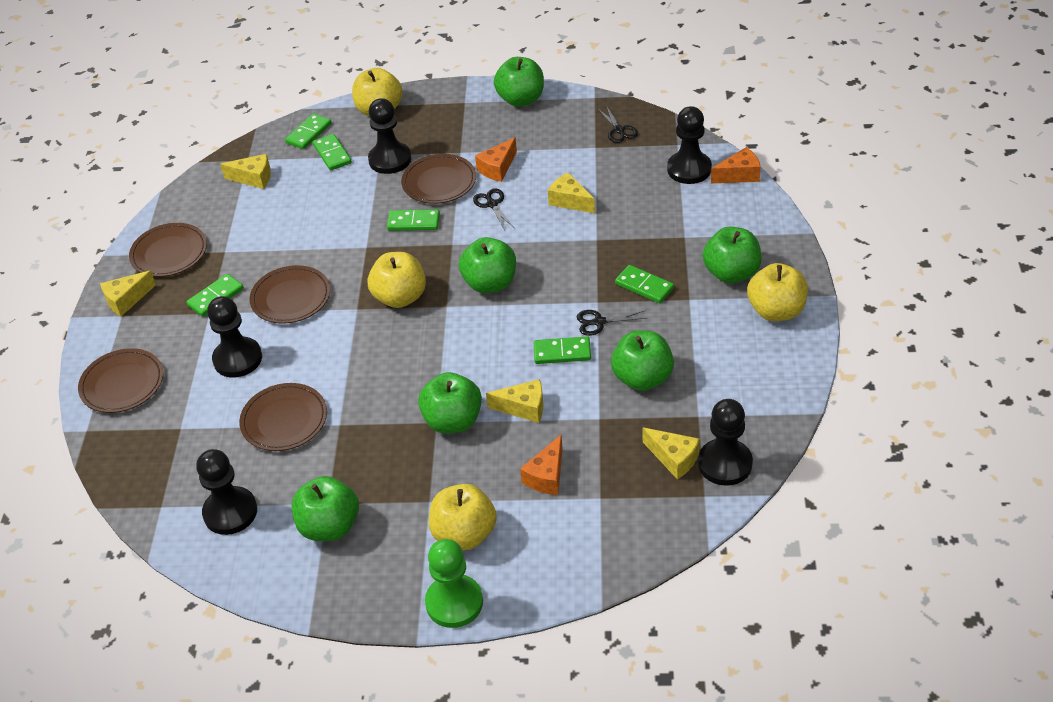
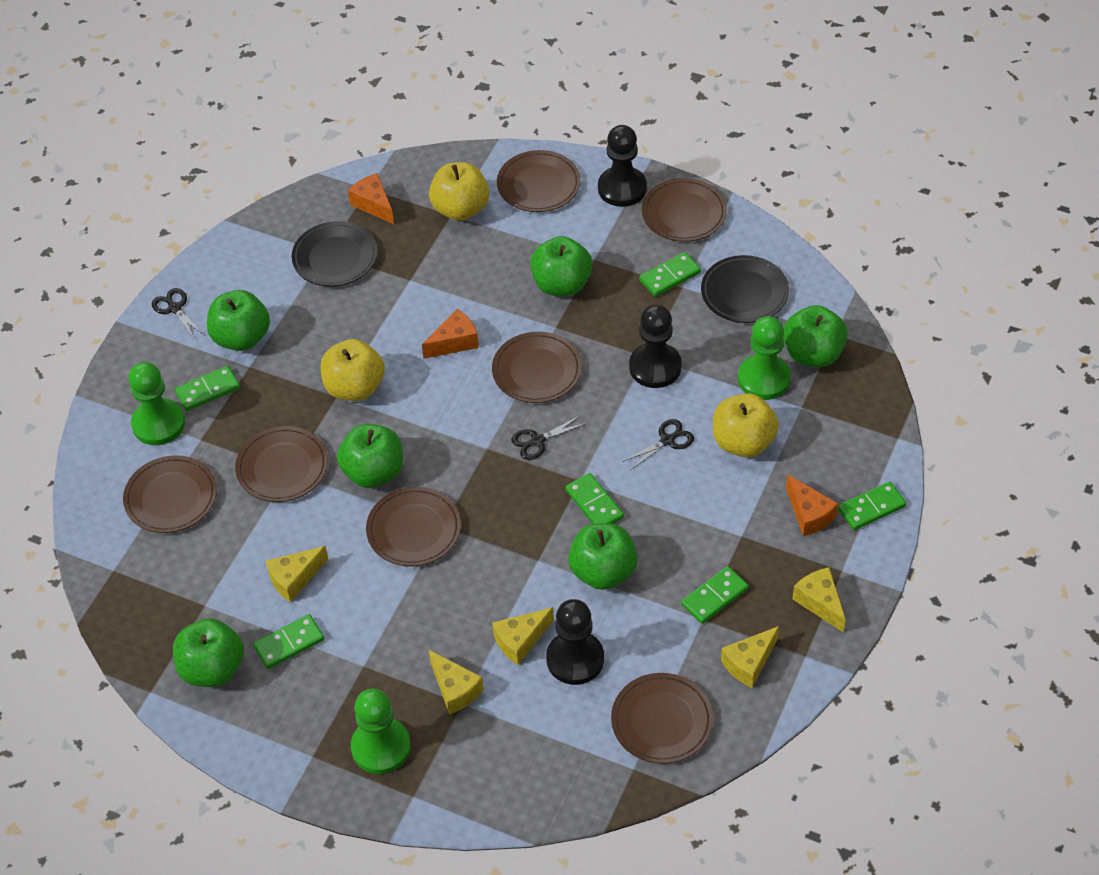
black pawn: 5 -> 3
black plate: 0 -> 2
brown plate: 5 -> 7
green pawn: 1 -> 3
yellow apple: 4 -> 3

